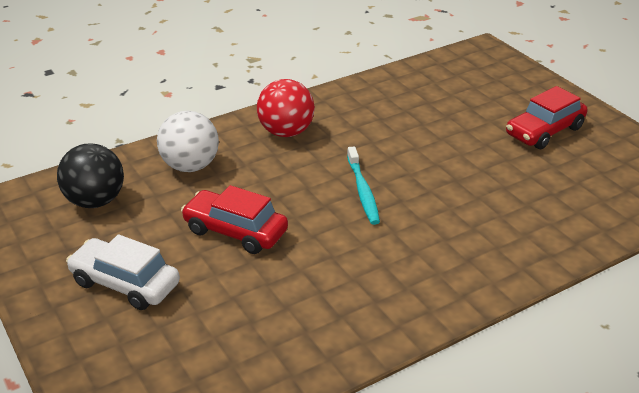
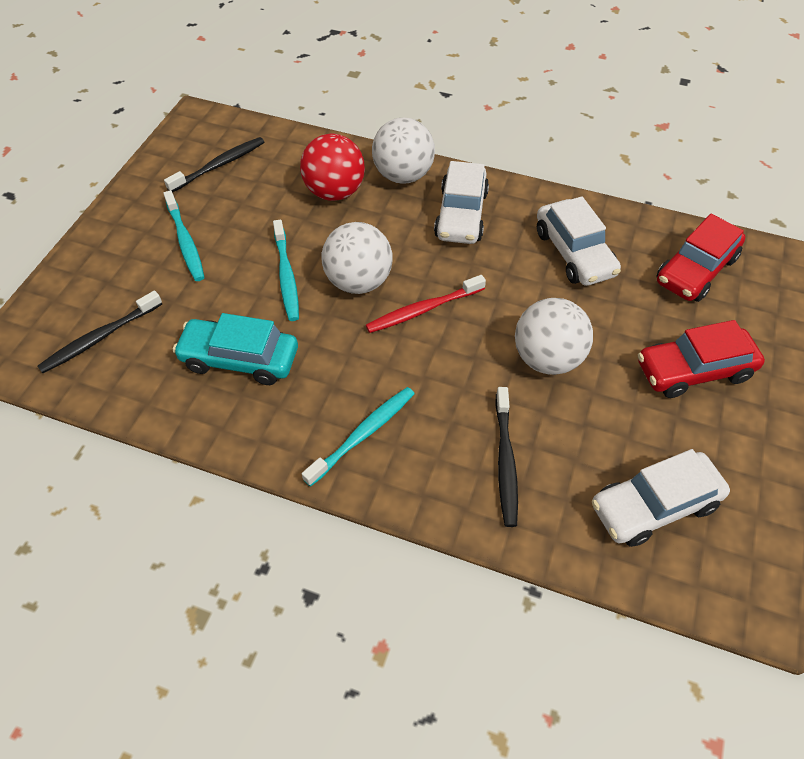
black ball: 1 -> 0
black toothbrush: 0 -> 3
red toothbrush: 0 -> 1
turquoise car: 0 -> 1
turquoise toothbrush: 1 -> 3
white ball: 1 -> 3
white car: 1 -> 3

